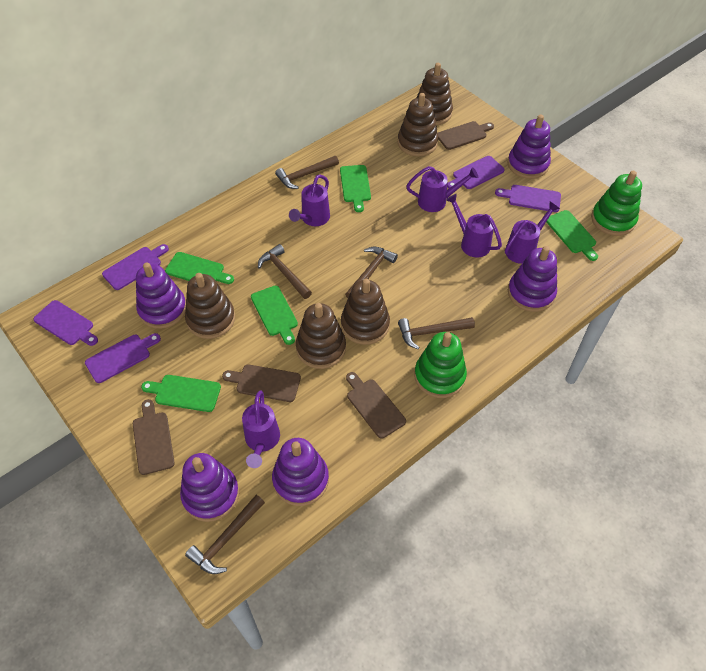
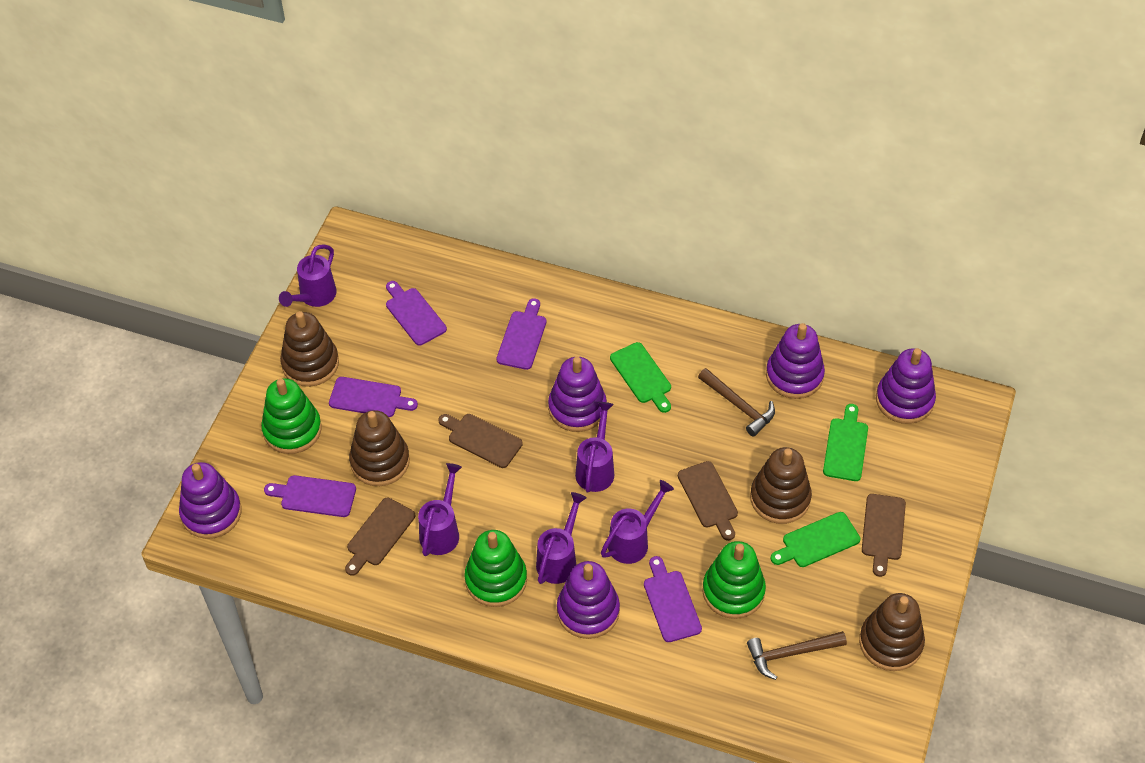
brown hammer: 5 -> 2
brown stacking toy: 5 -> 4
green cutting board: 5 -> 3
green stacking toy: 2 -> 3

